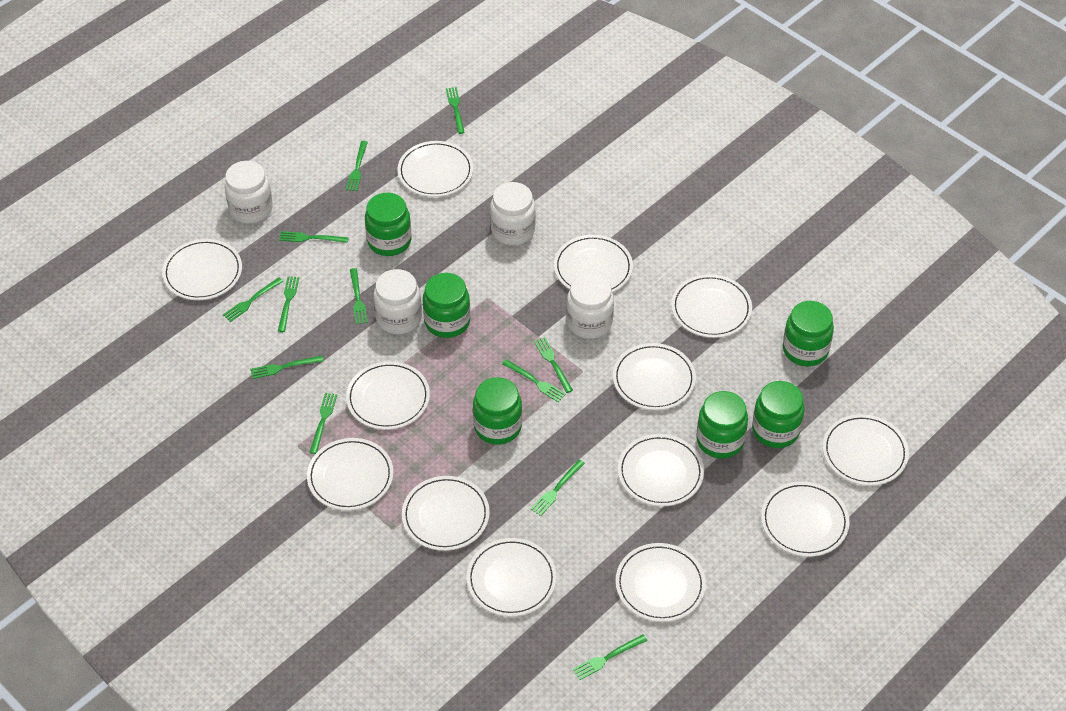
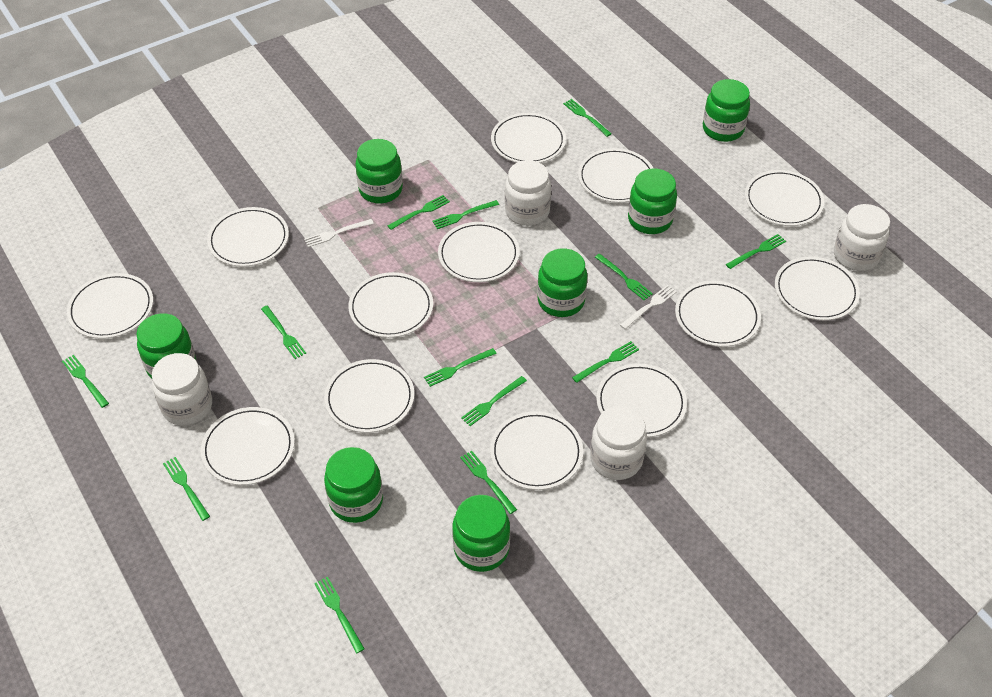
green fork: 12 -> 13
green jar: 6 -> 7
white fork: 0 -> 2

